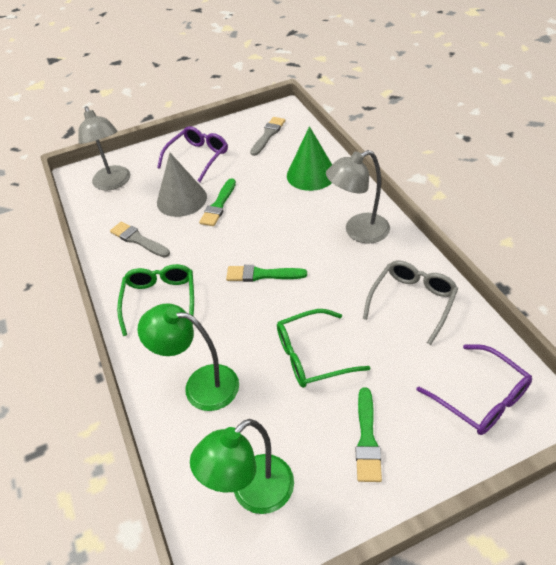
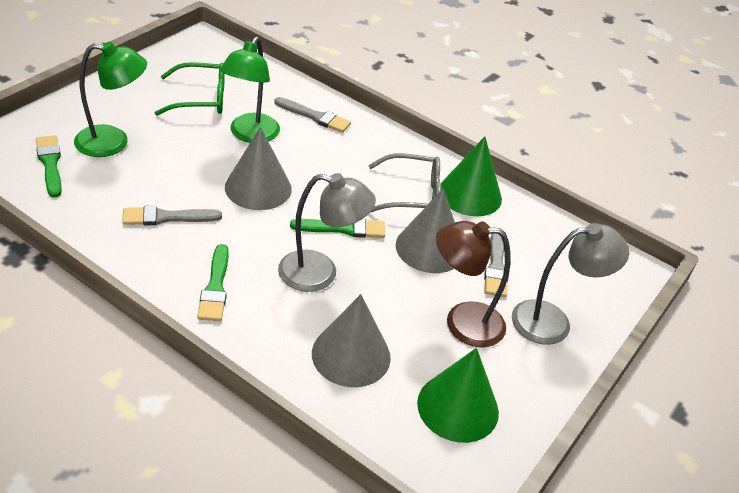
brown lamp: 0 -> 1
green cone: 1 -> 2
green glasses: 2 -> 1
grey brush: 2 -> 3
grey cone: 1 -> 3
purple glasses: 2 -> 0

